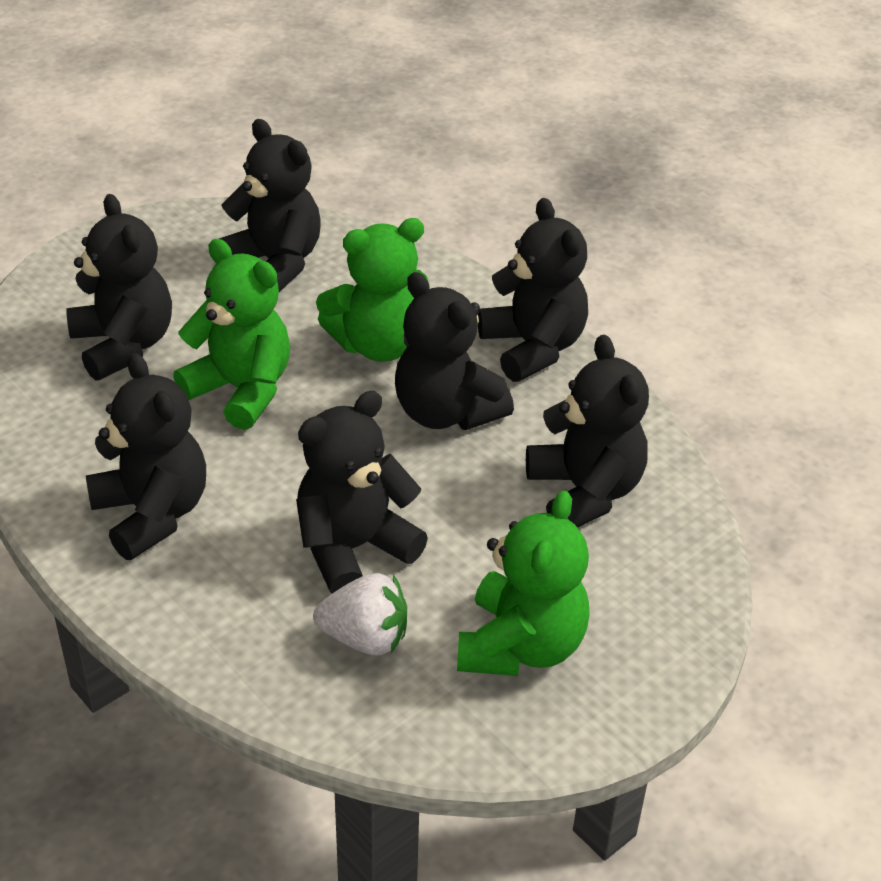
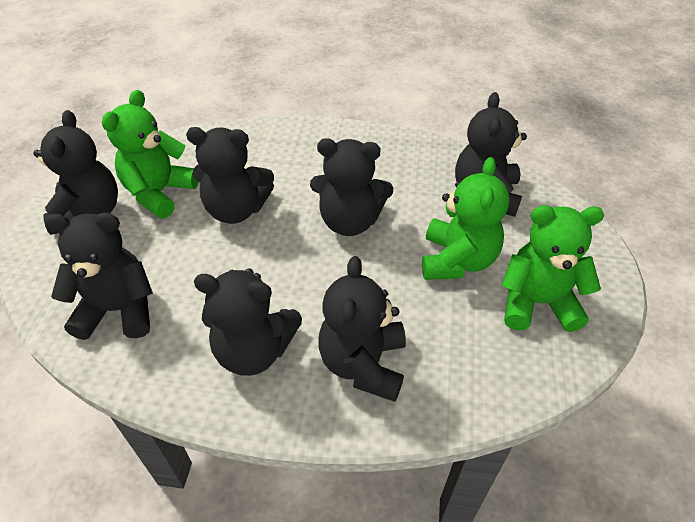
white strawberry: 1 -> 0

